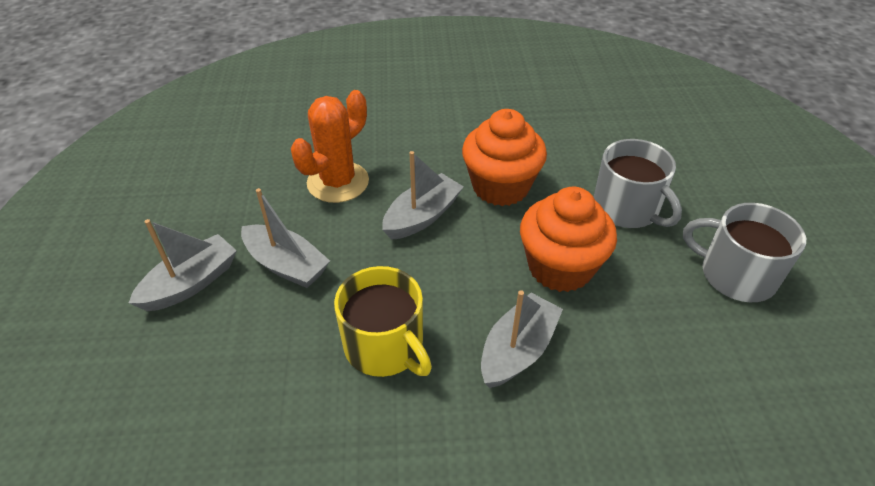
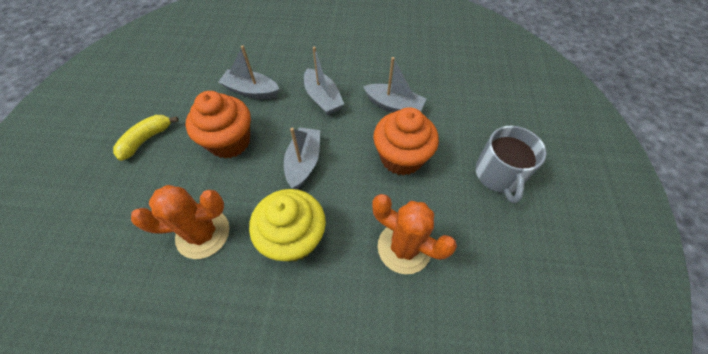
grey mug: 2 -> 1
orange cactus: 1 -> 2
yellow banana: 0 -> 1
yellow cupcake: 0 -> 1
yellow mug: 1 -> 0

